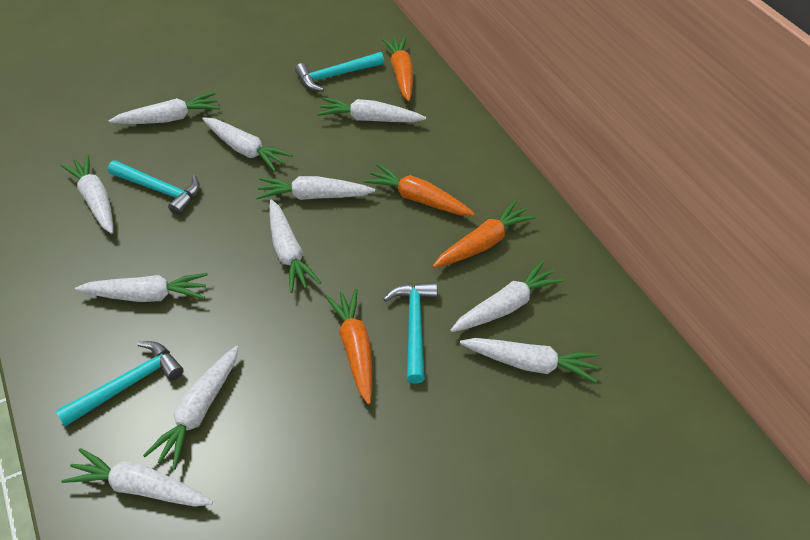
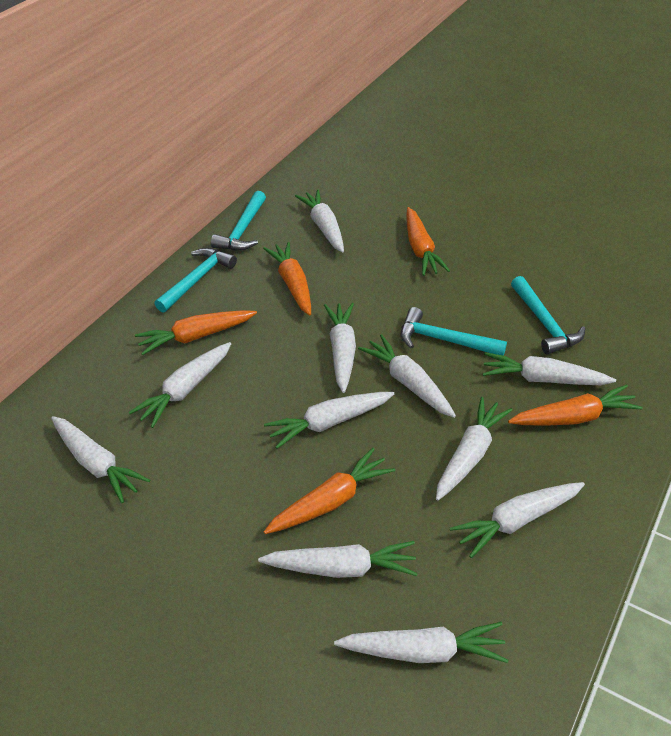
orange carrot: 4 -> 5

